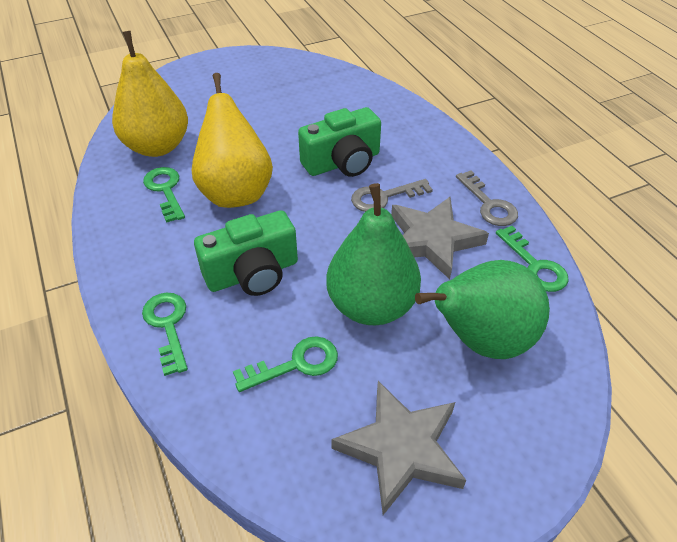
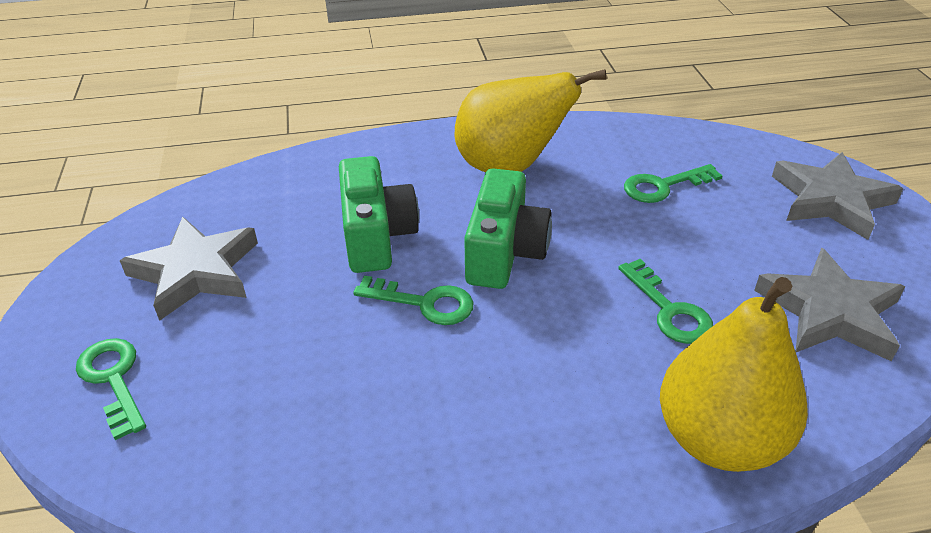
green pear: 2 -> 0
grey key: 2 -> 0
grey star: 2 -> 3

